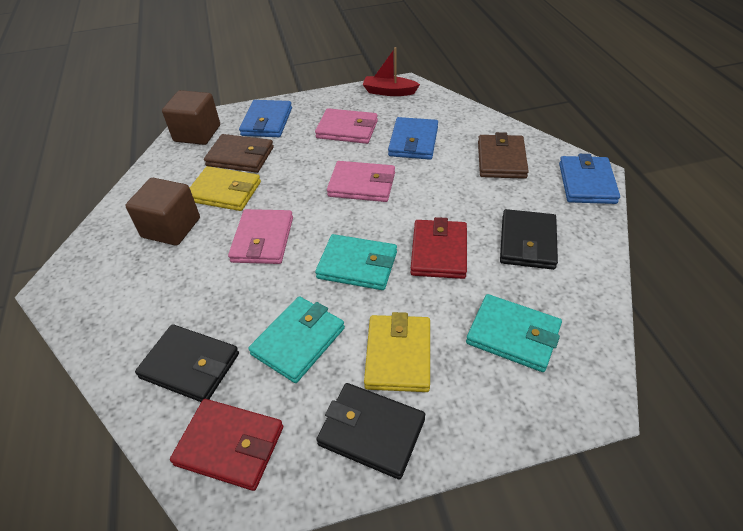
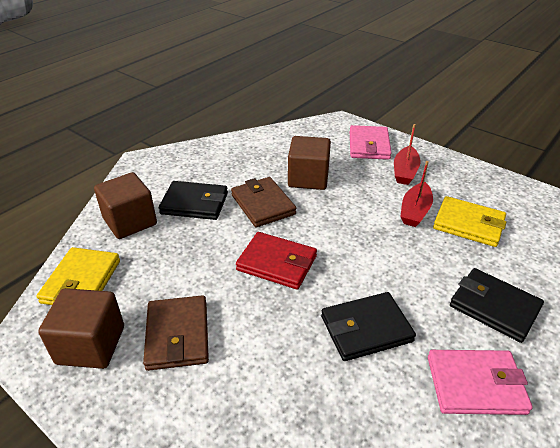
blue wallet: 3 -> 0
brown cube: 2 -> 3
pink wallet: 3 -> 2
red boat: 1 -> 2
red wallet: 2 -> 1
turquoise wallet: 3 -> 0

